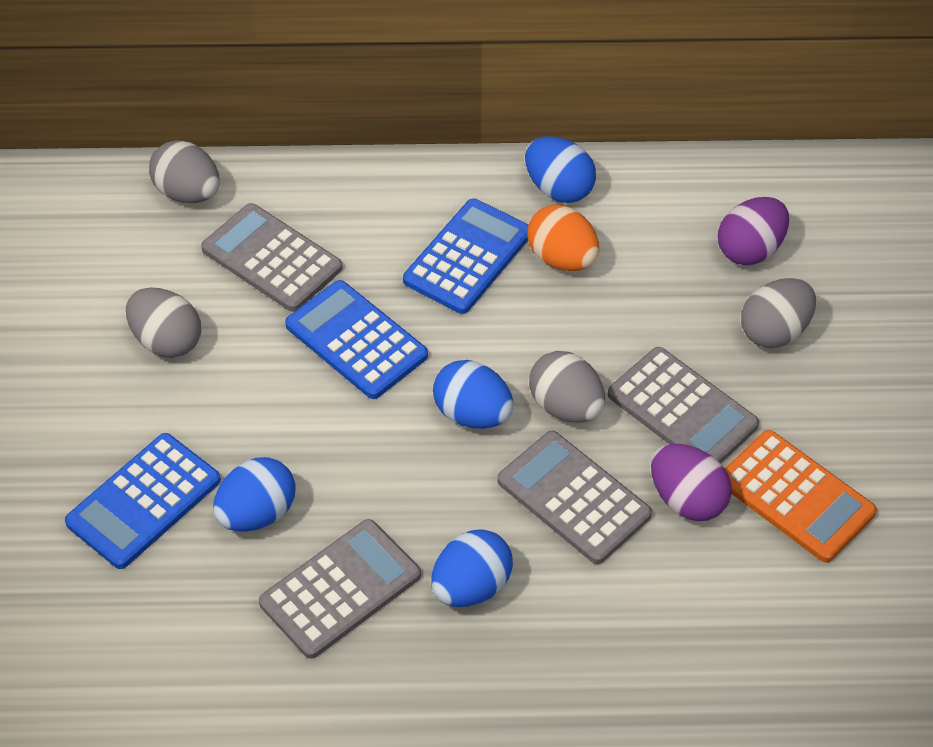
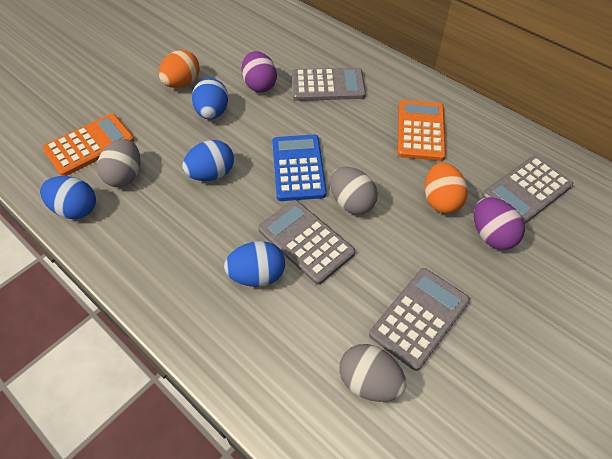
blue calculator: 3 -> 1
grey egg: 4 -> 3
orange calculator: 1 -> 2
orange egg: 1 -> 2

